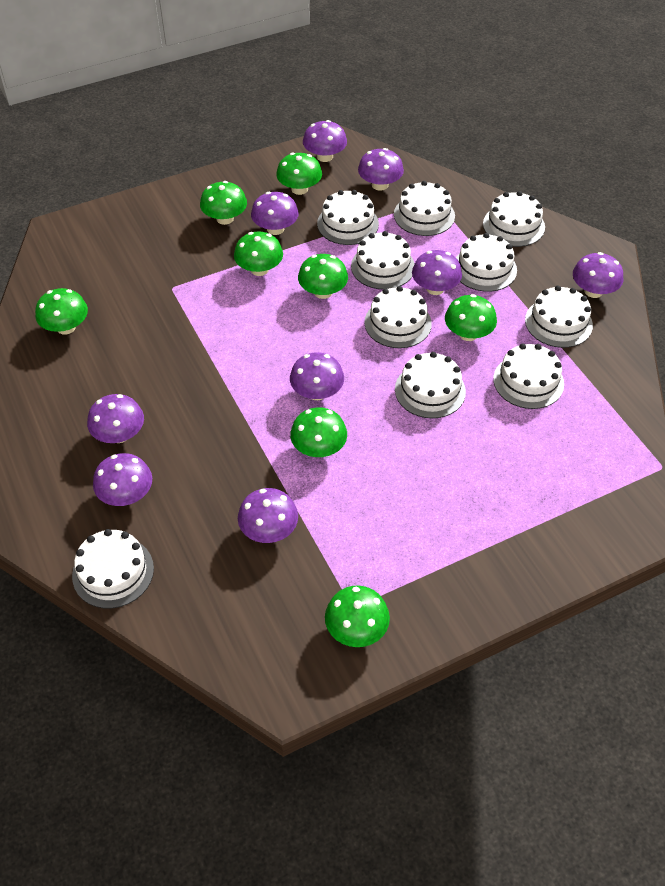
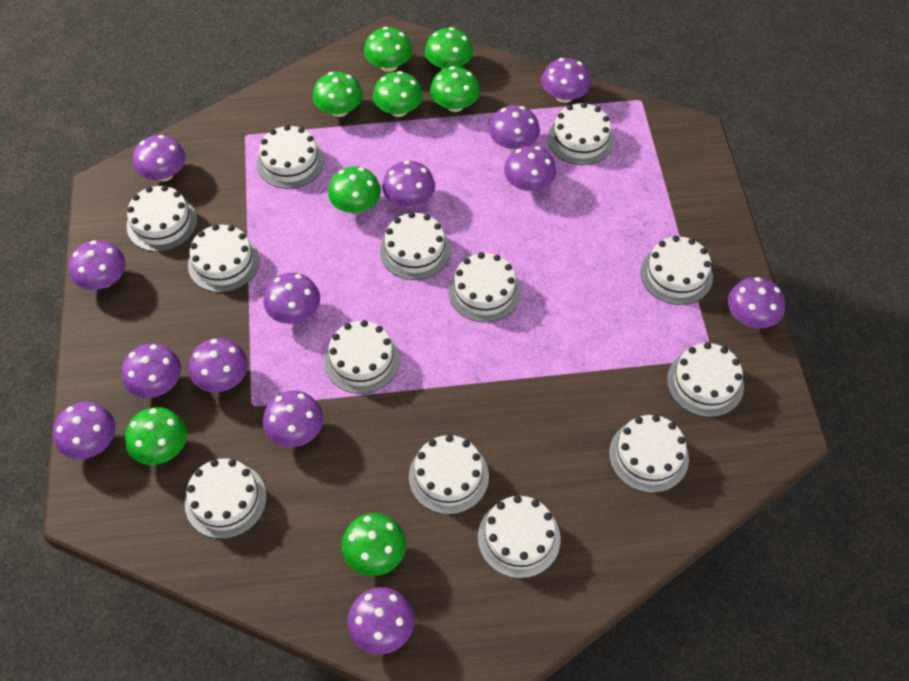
purple mushroom: 9 -> 13
white cake: 10 -> 13

